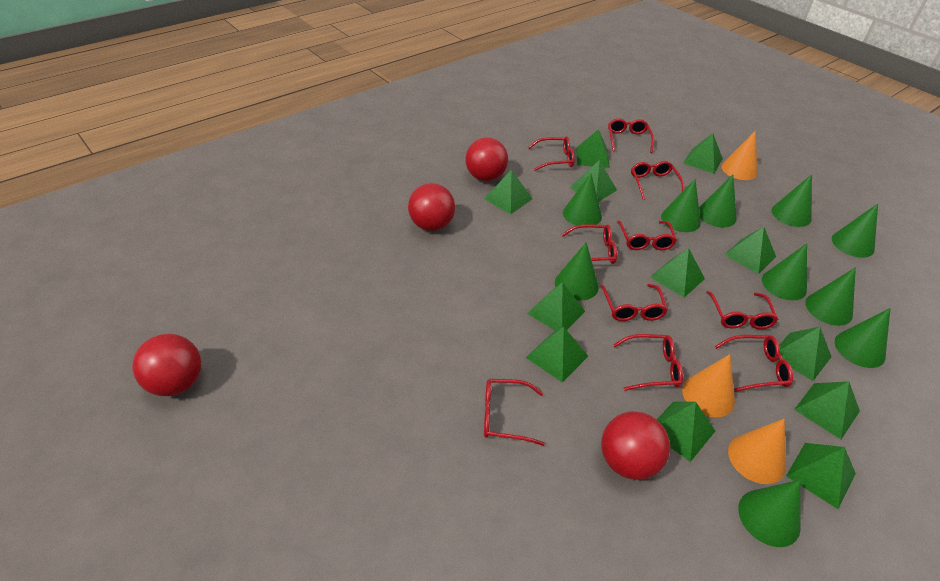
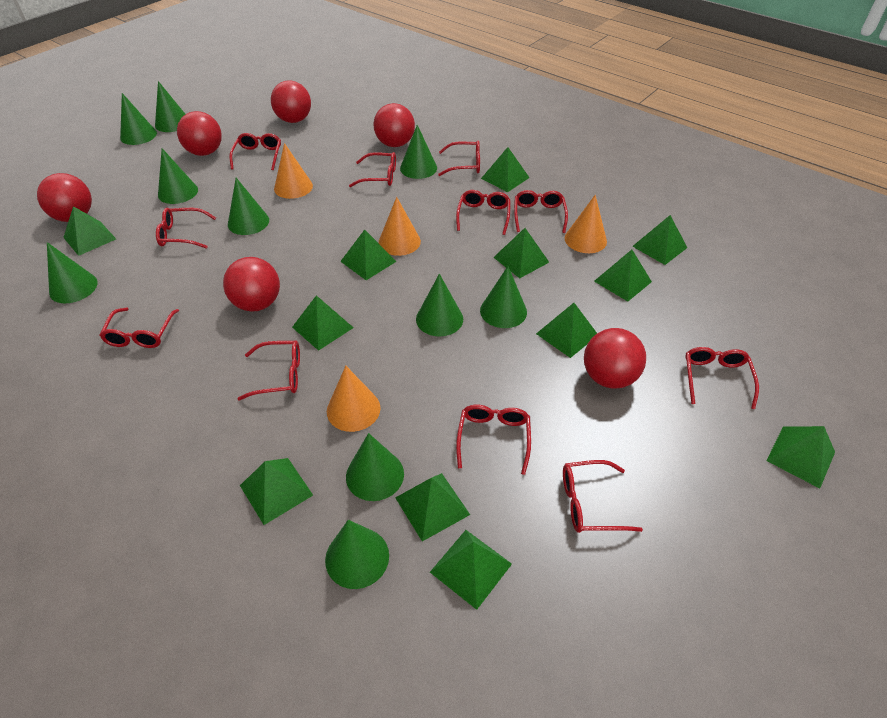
orange cone: 3 -> 4
red ball: 4 -> 6
red glasses: 10 -> 11

